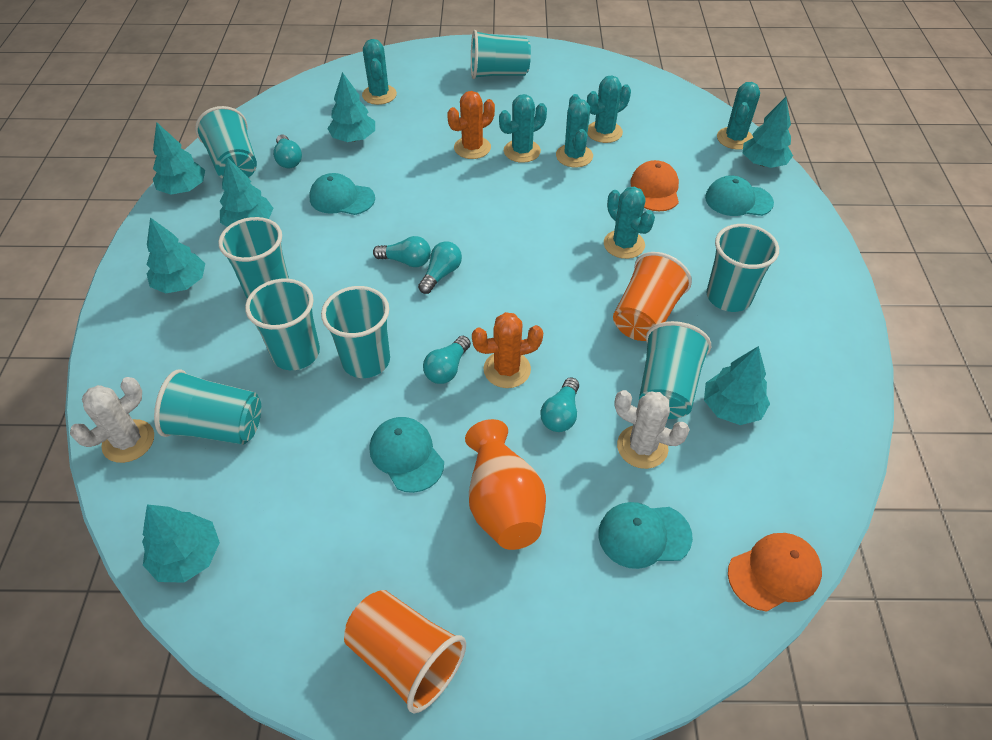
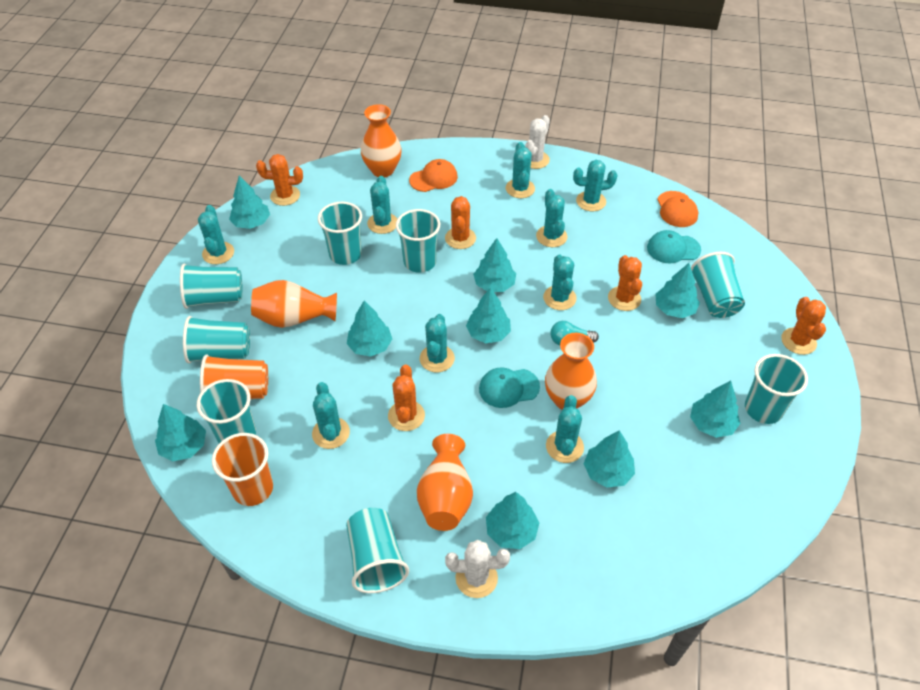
orange cactus: 2 -> 5
orange vase: 1 -> 4
turquoise cactus: 6 -> 9
turquoise cap: 4 -> 2
turquoise light bulb: 5 -> 1
turquoise tree: 7 -> 9

